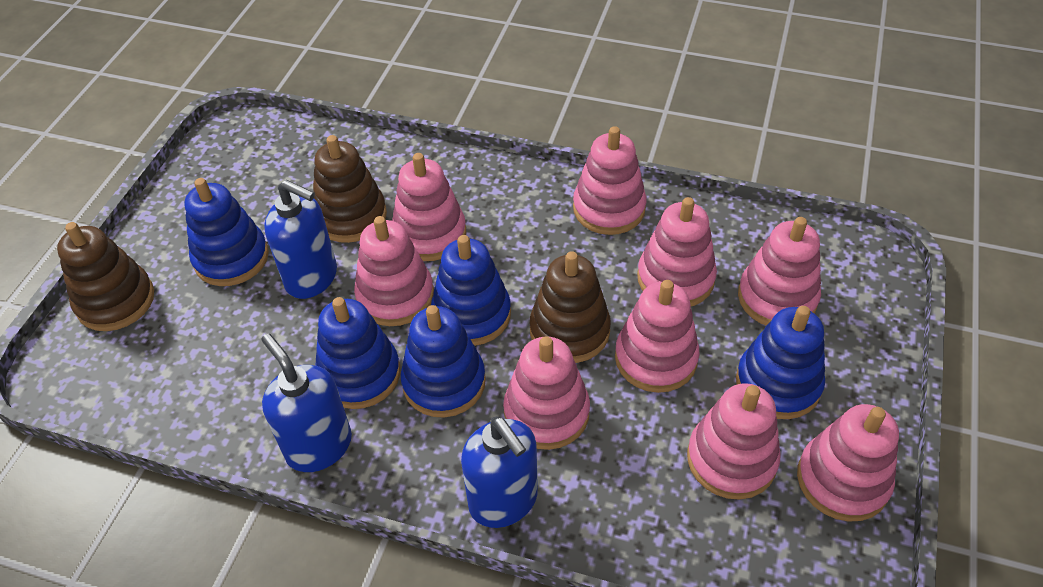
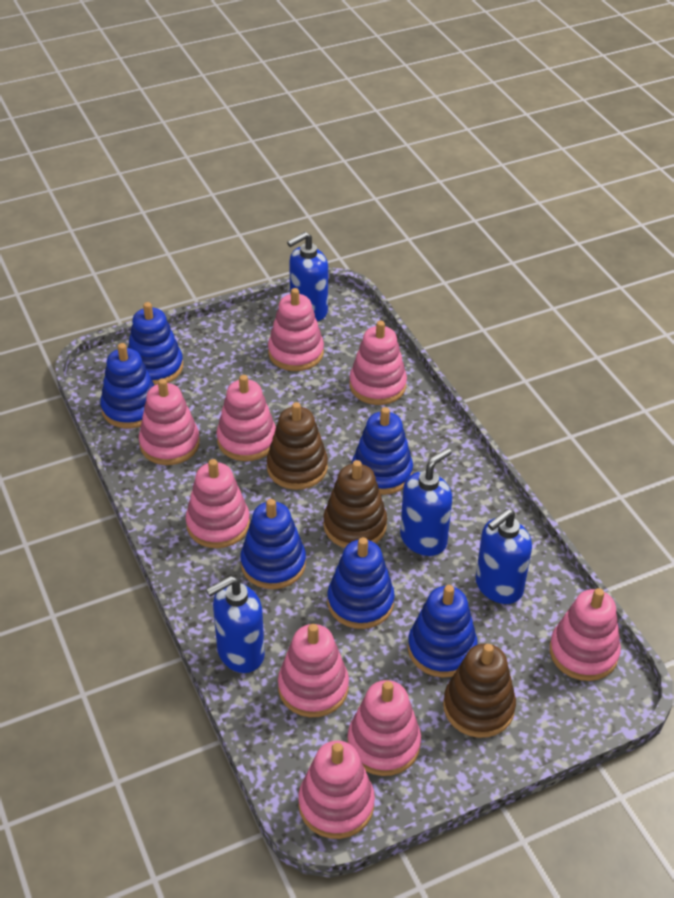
blue soap dispenser: 3 -> 4
blue stacking toy: 5 -> 6

